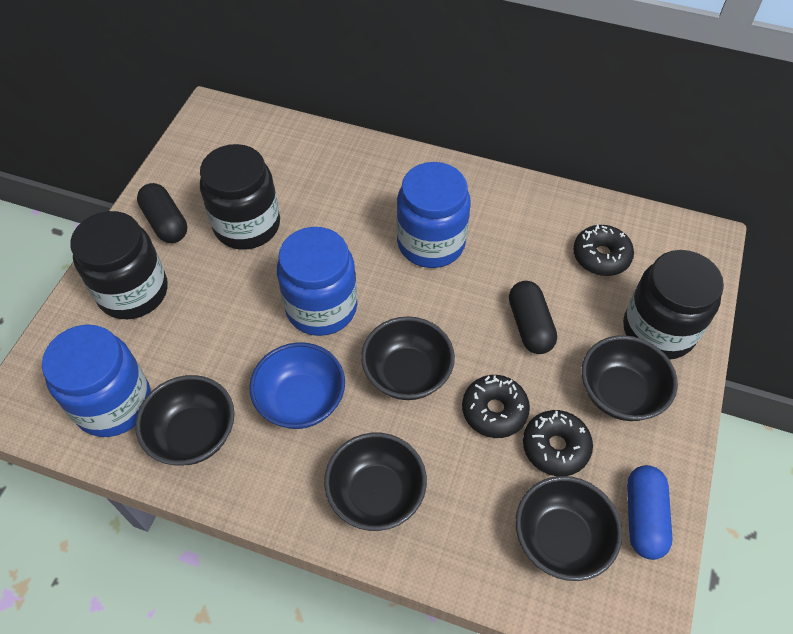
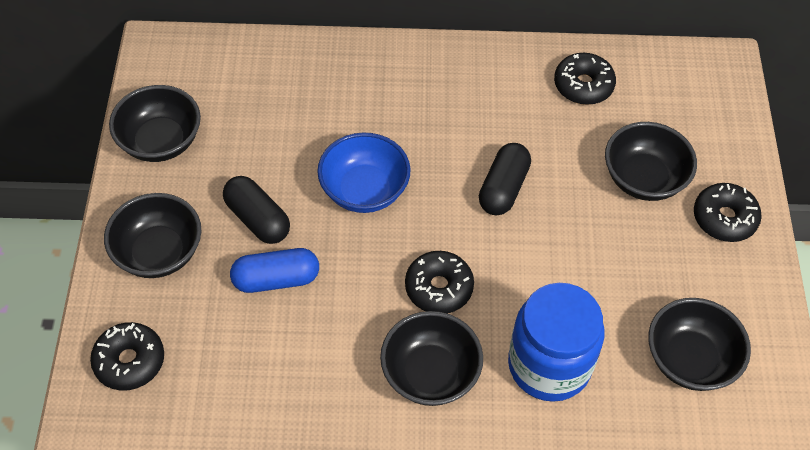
black donut: 3 -> 4
black jar: 3 -> 0
blue jar: 3 -> 1

